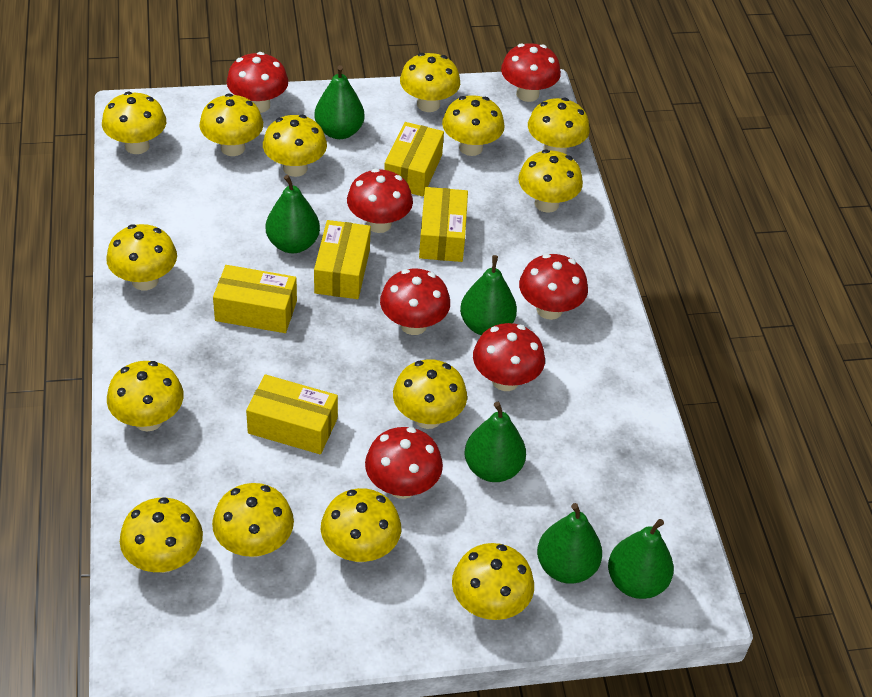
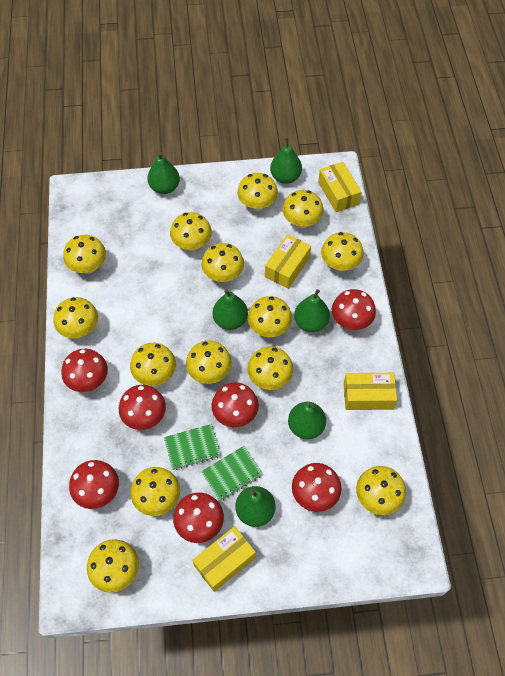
green notebook: 0 -> 2
yellow box: 5 -> 4

